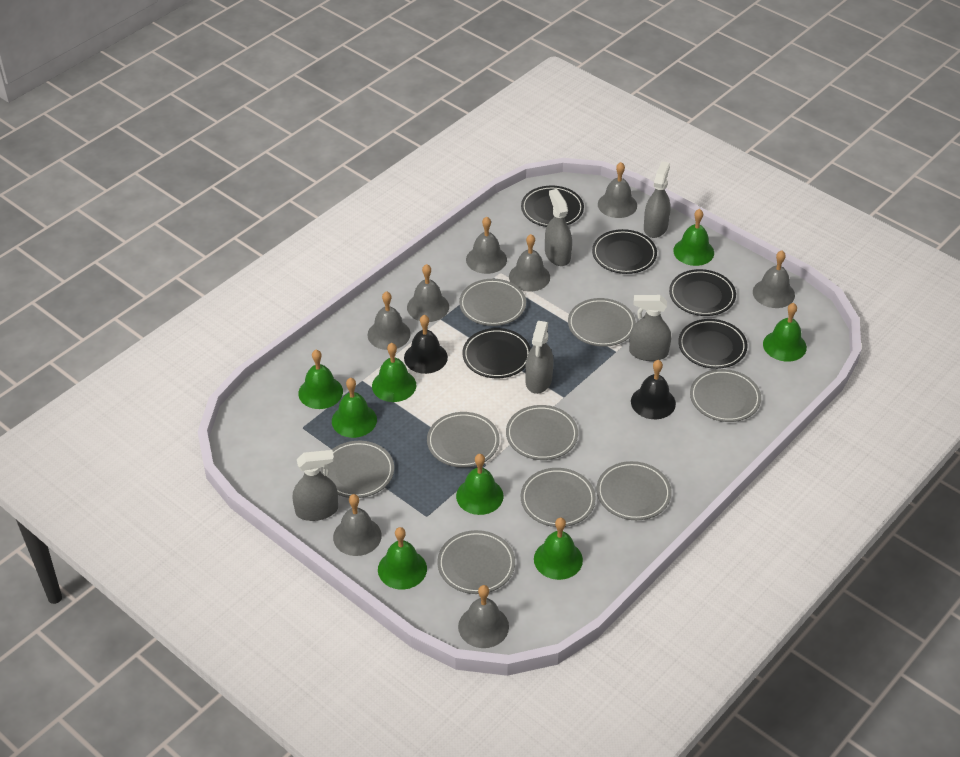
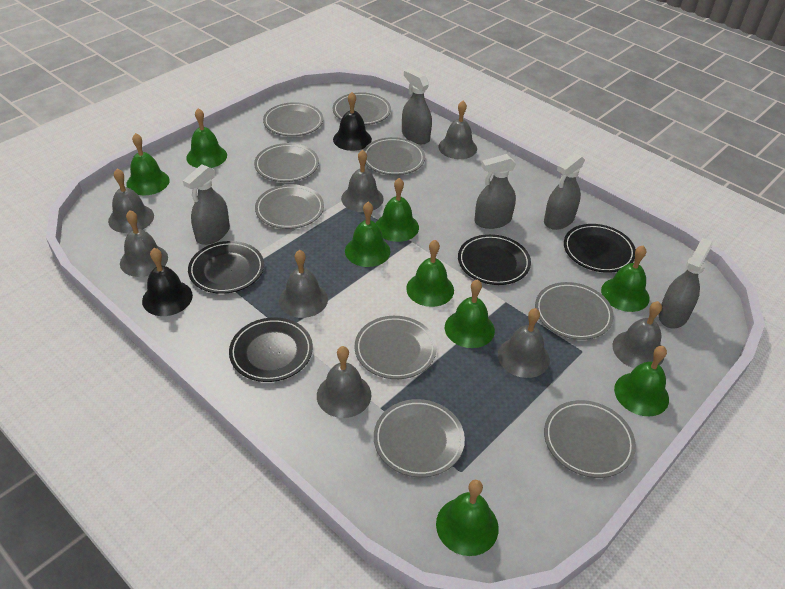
black plate: 5 -> 4
green bell: 8 -> 9

